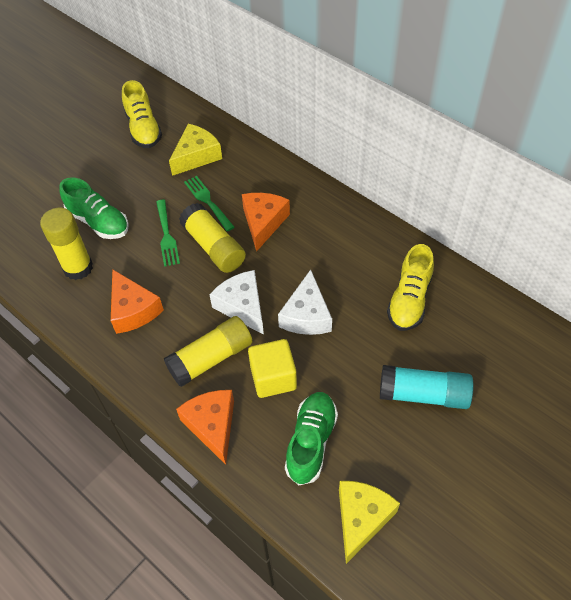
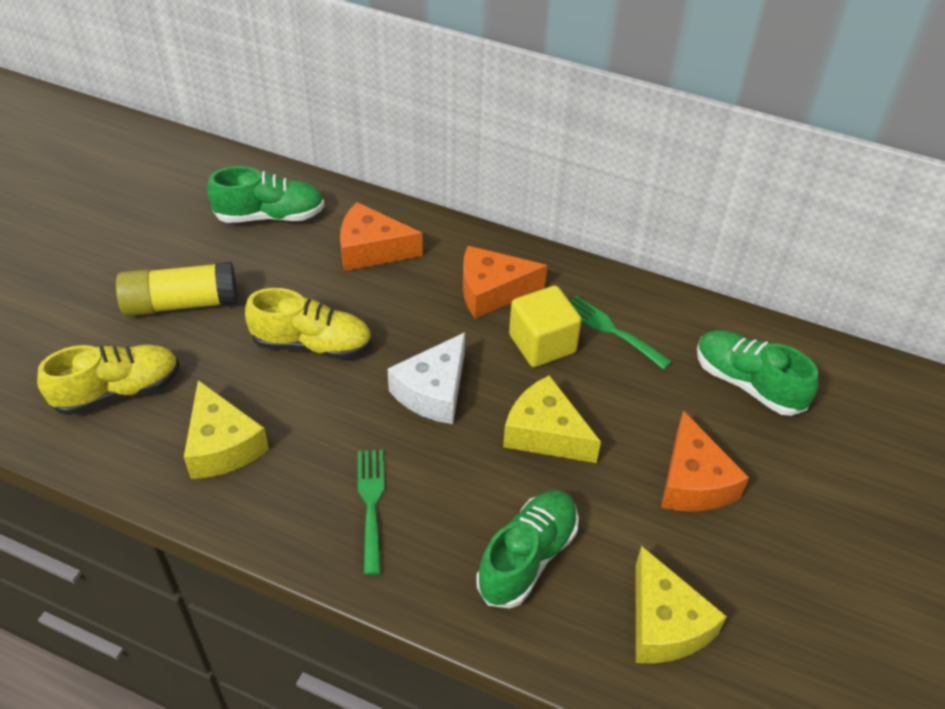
green shoe: 2 -> 3
turquoise glue stick: 1 -> 0
white cheese: 2 -> 1
yellow cheese: 2 -> 3
yellow glue stick: 3 -> 1

